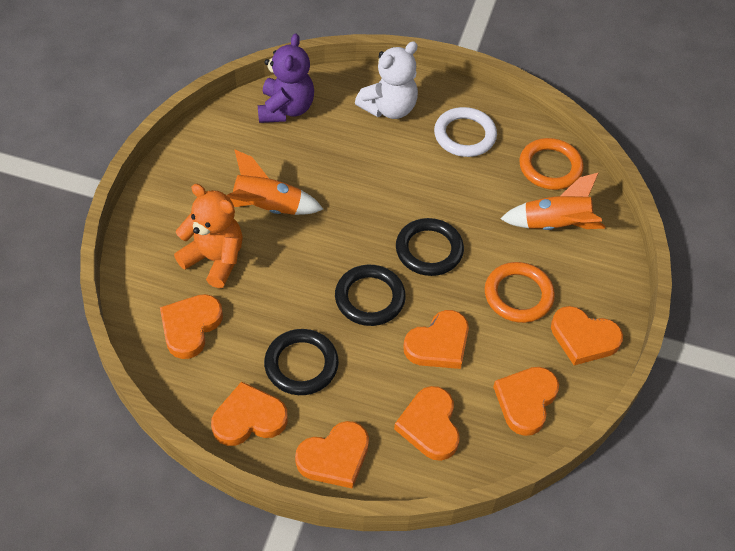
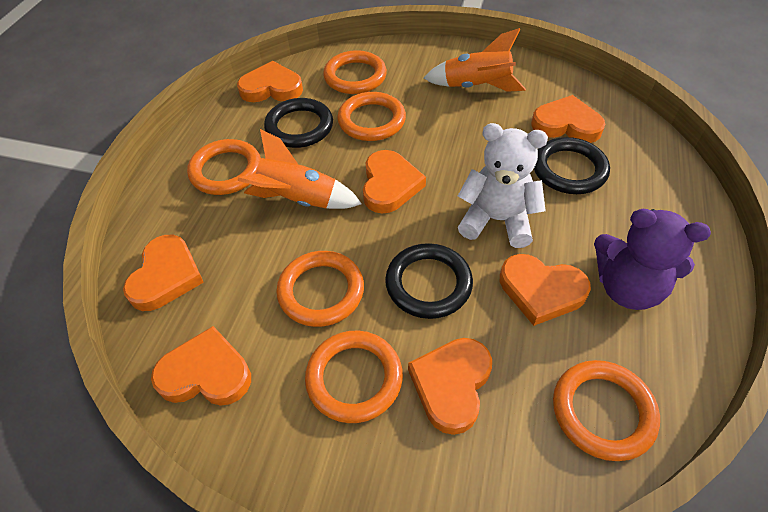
orange ring: 2 -> 6
orange teddy bear: 1 -> 0
white ring: 1 -> 0

